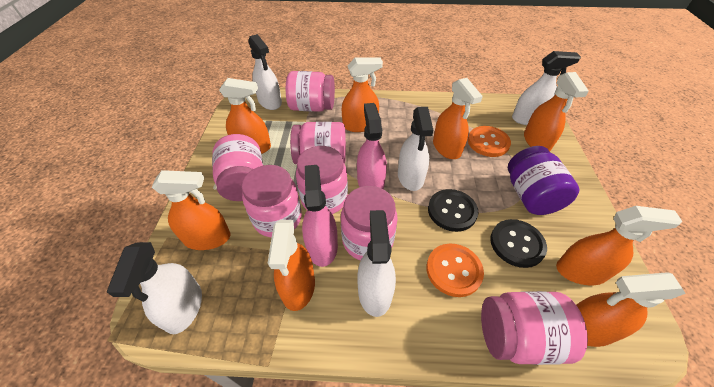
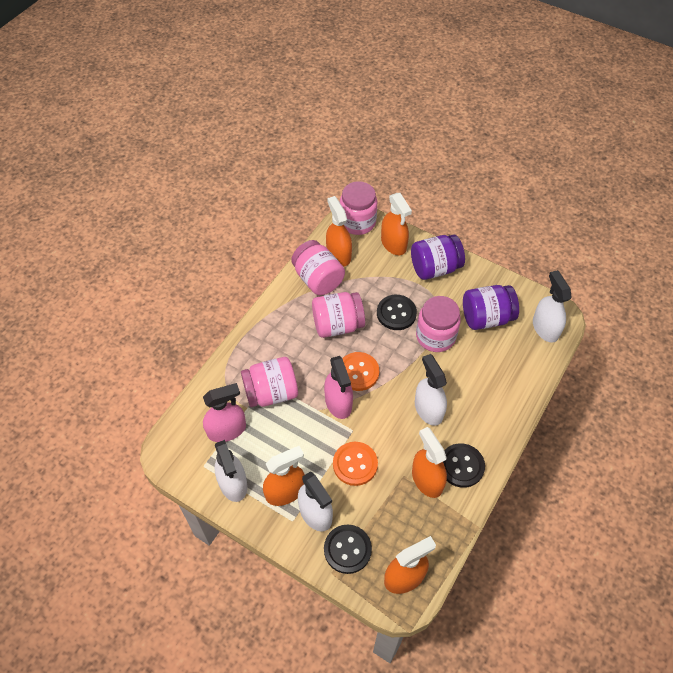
black button: 2 -> 3
orange spray bottle: 8 -> 5
pink jar: 7 -> 5
purple jar: 1 -> 2
white spray bottle: 5 -> 4

